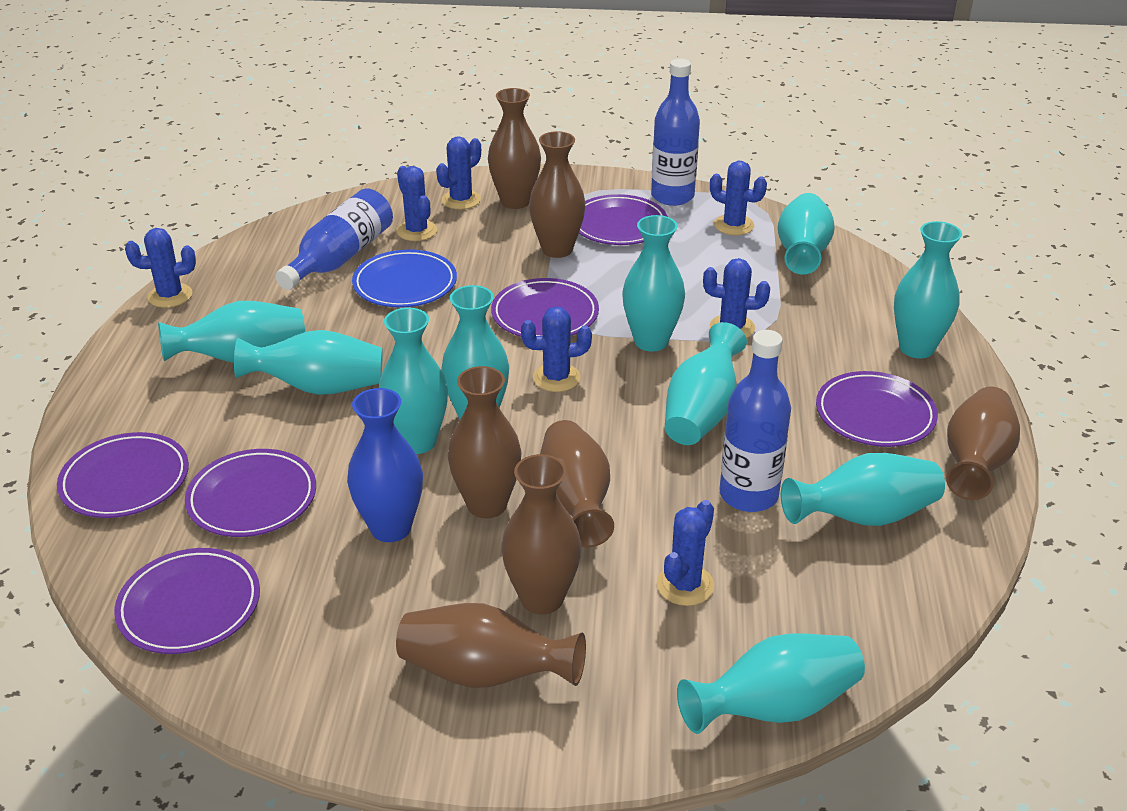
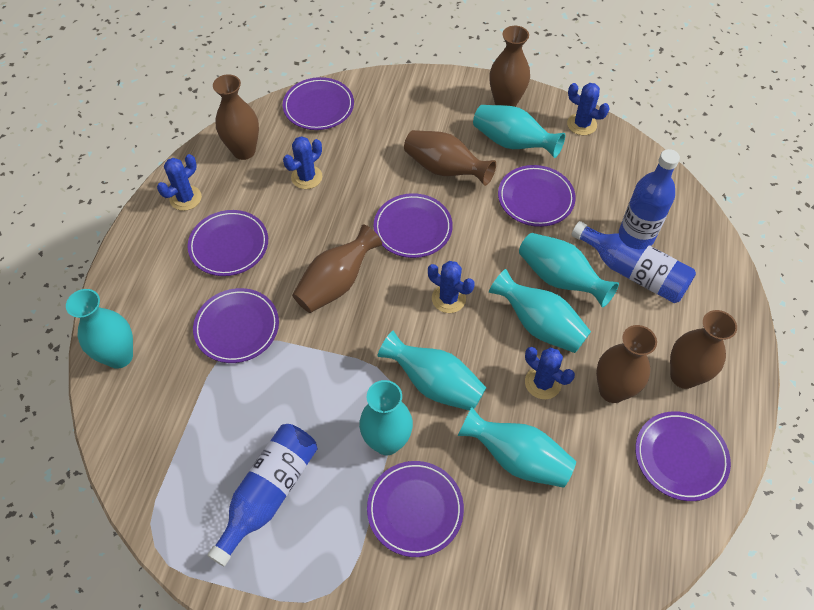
blue cactus: 7 -> 5
blue plate: 1 -> 0
blue vase: 1 -> 0
brown vase: 7 -> 6
purple plate: 6 -> 7
turquoise vase: 10 -> 7

